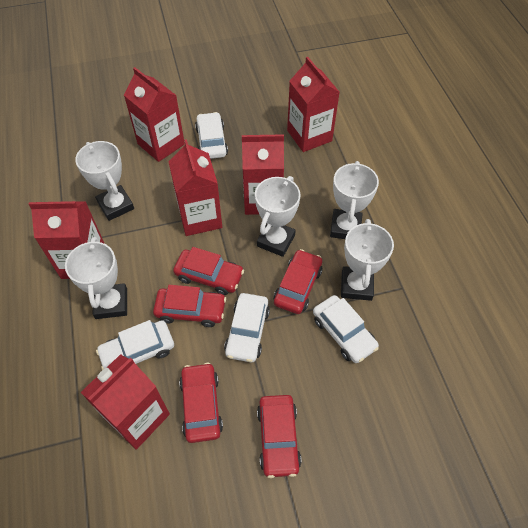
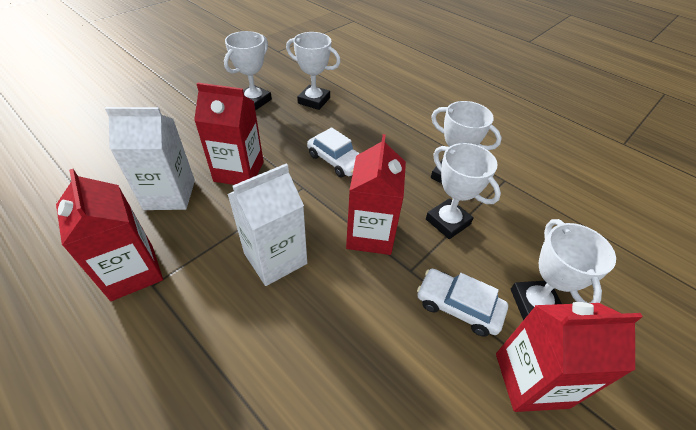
red car: 5 -> 0
red carton: 6 -> 4
white car: 4 -> 2
white carton: 0 -> 2

